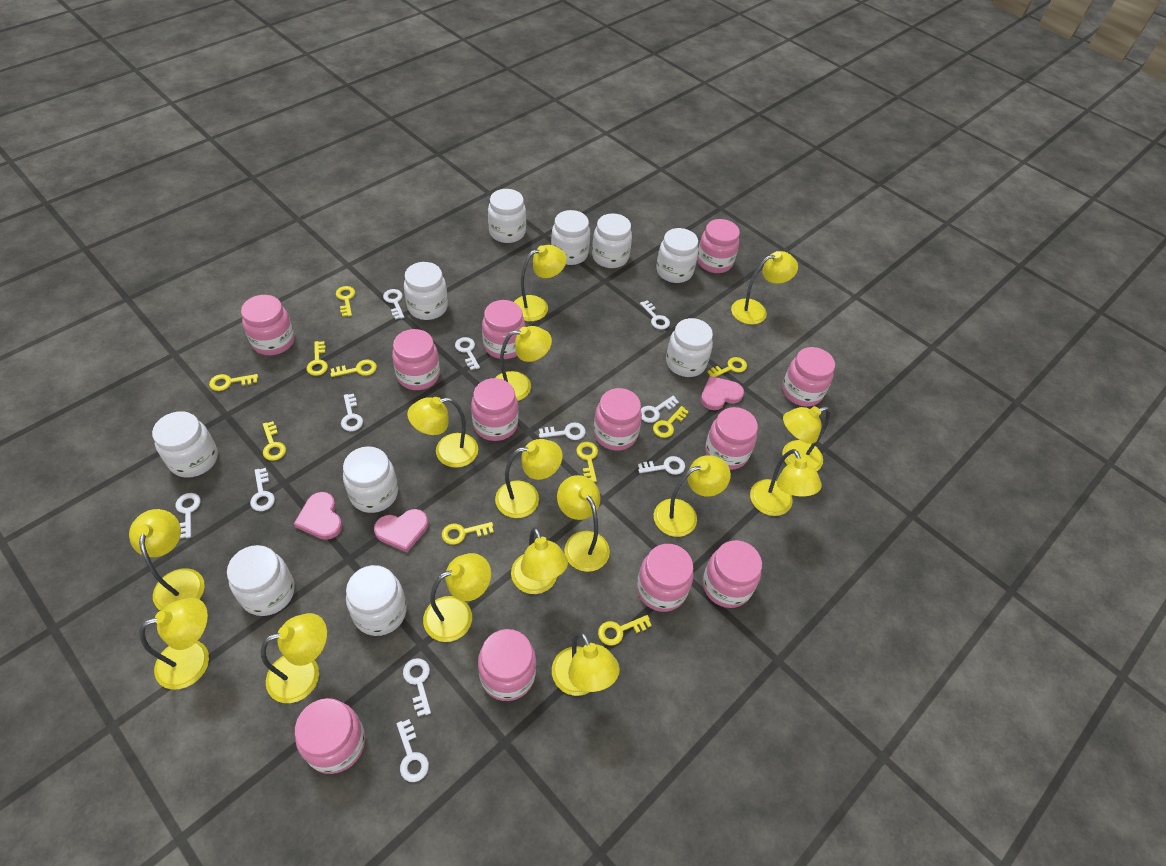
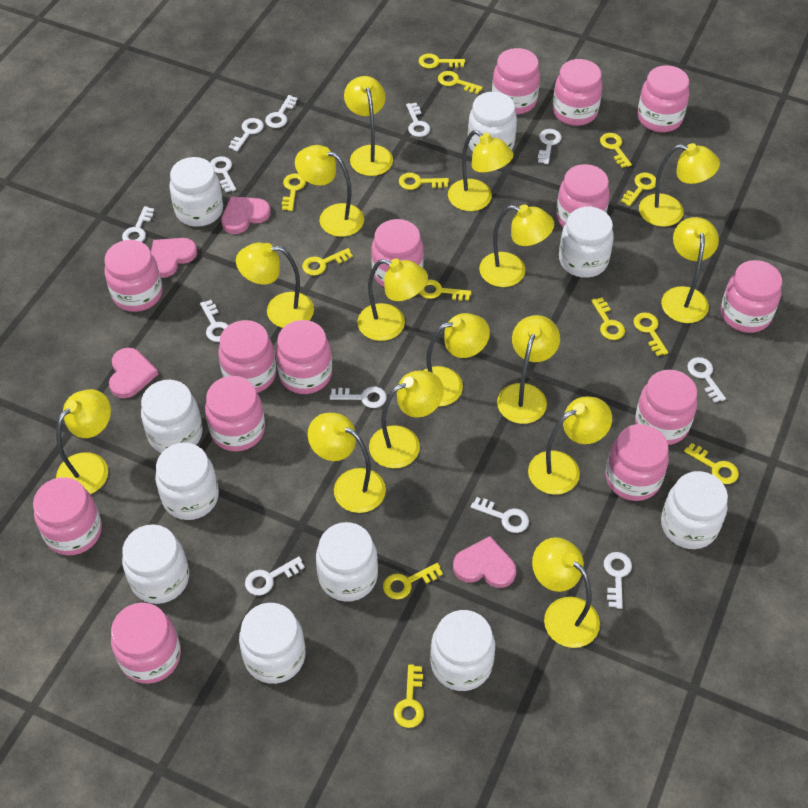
pink heart: 3 -> 4
pink jar: 12 -> 14
white key: 11 -> 12
yellow key: 10 -> 13

